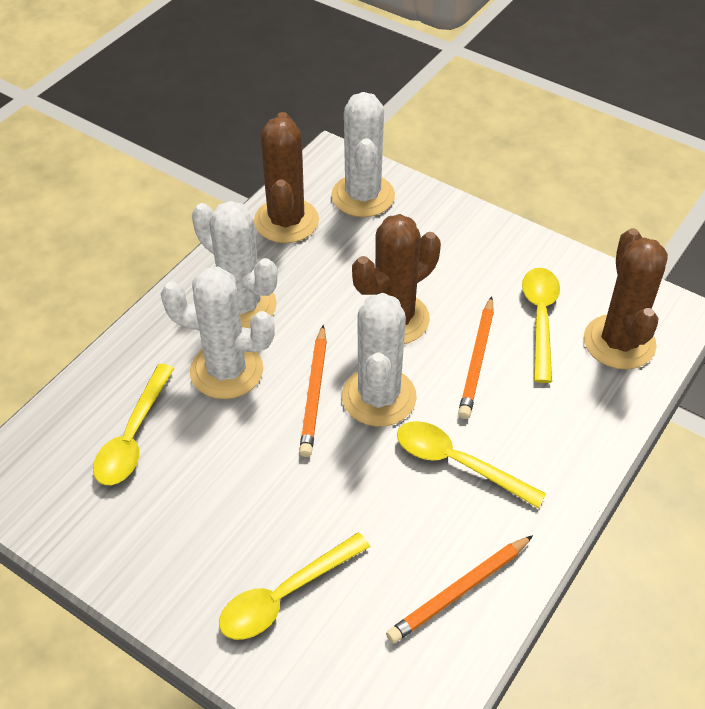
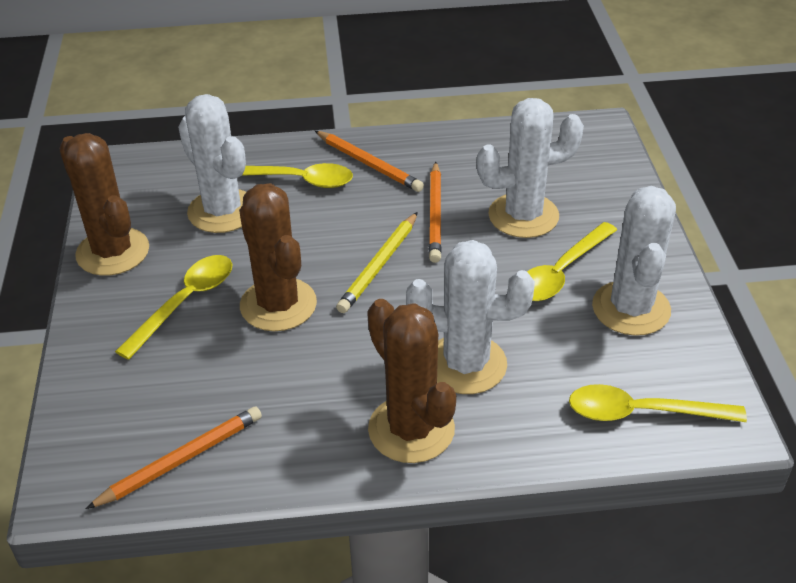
yellow pencil: 0 -> 1

